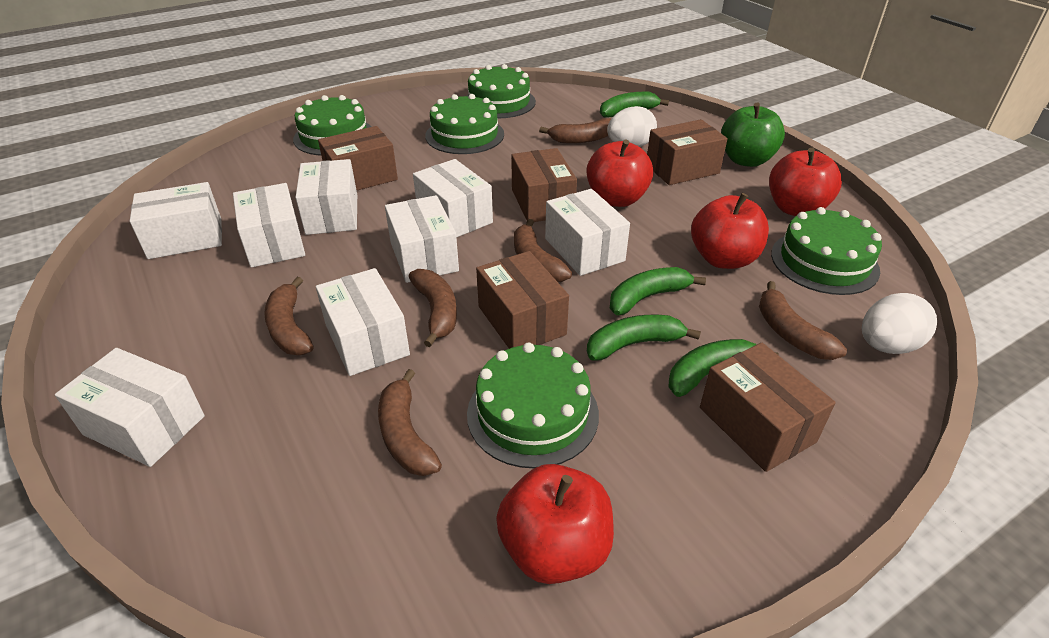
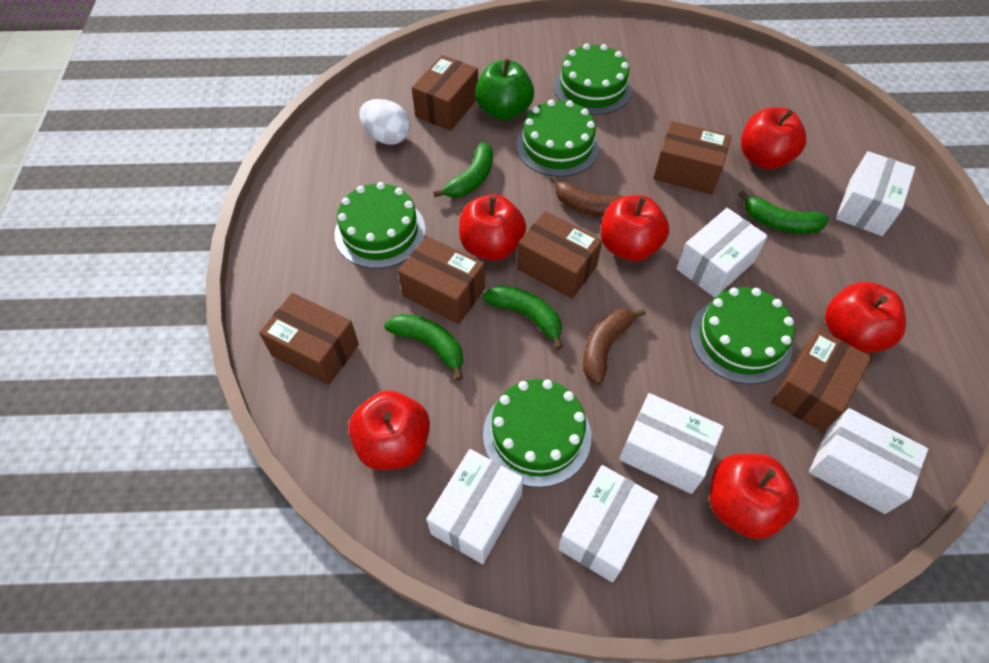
brown banana: 6 -> 2
brown box: 5 -> 6
red apple: 4 -> 6
white box: 8 -> 6
white egg: 2 -> 1

